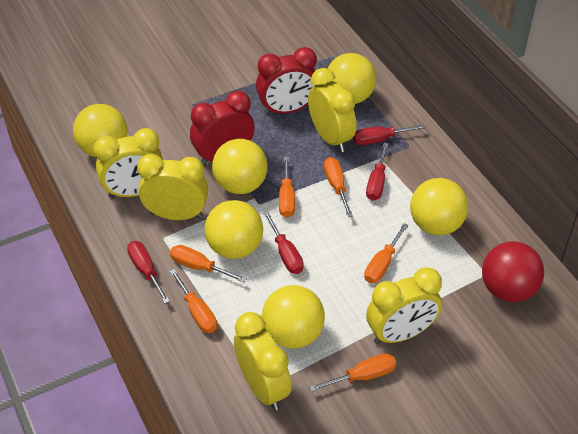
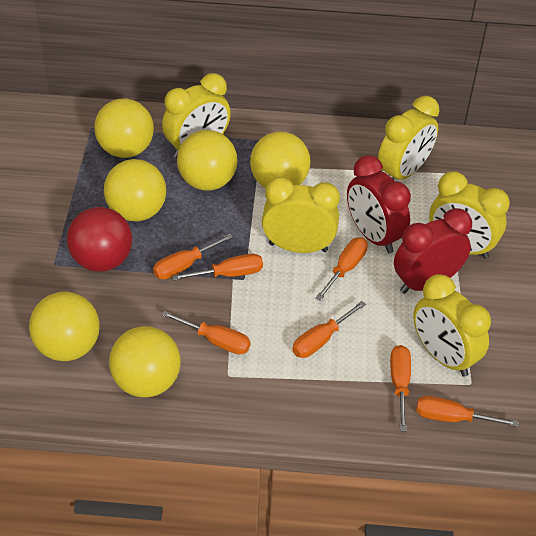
orange screwdriver: 6 -> 7
red screwdriver: 4 -> 0

